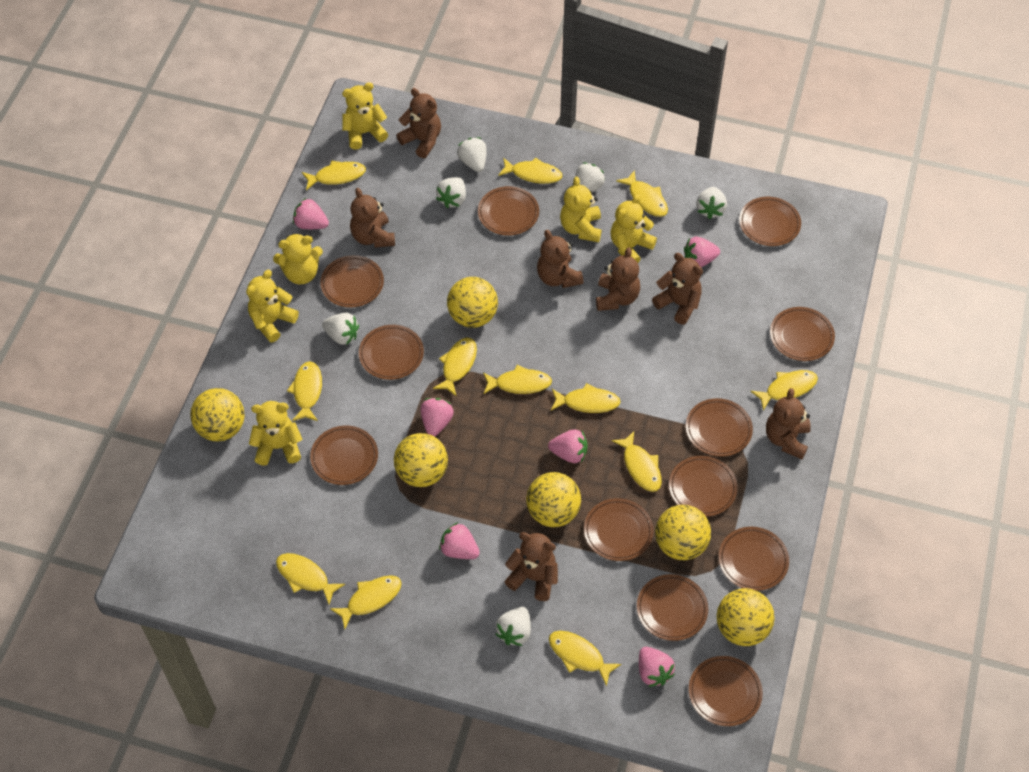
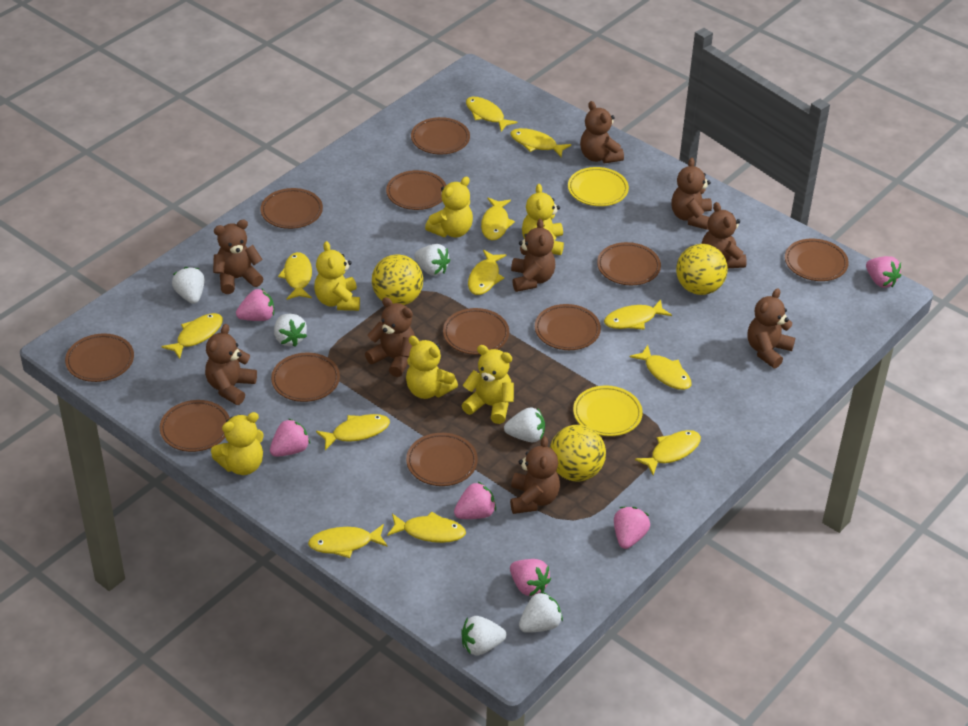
brown plate: 12 -> 11
brown teddy bear: 7 -> 9
yellow ball: 6 -> 3
yellow plate: 0 -> 2

